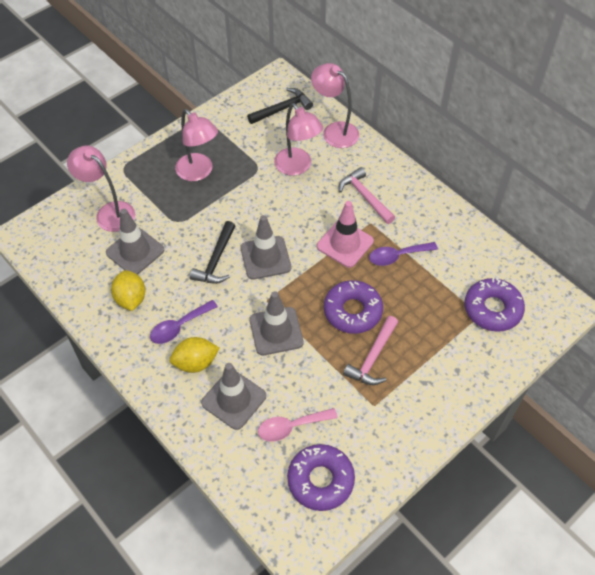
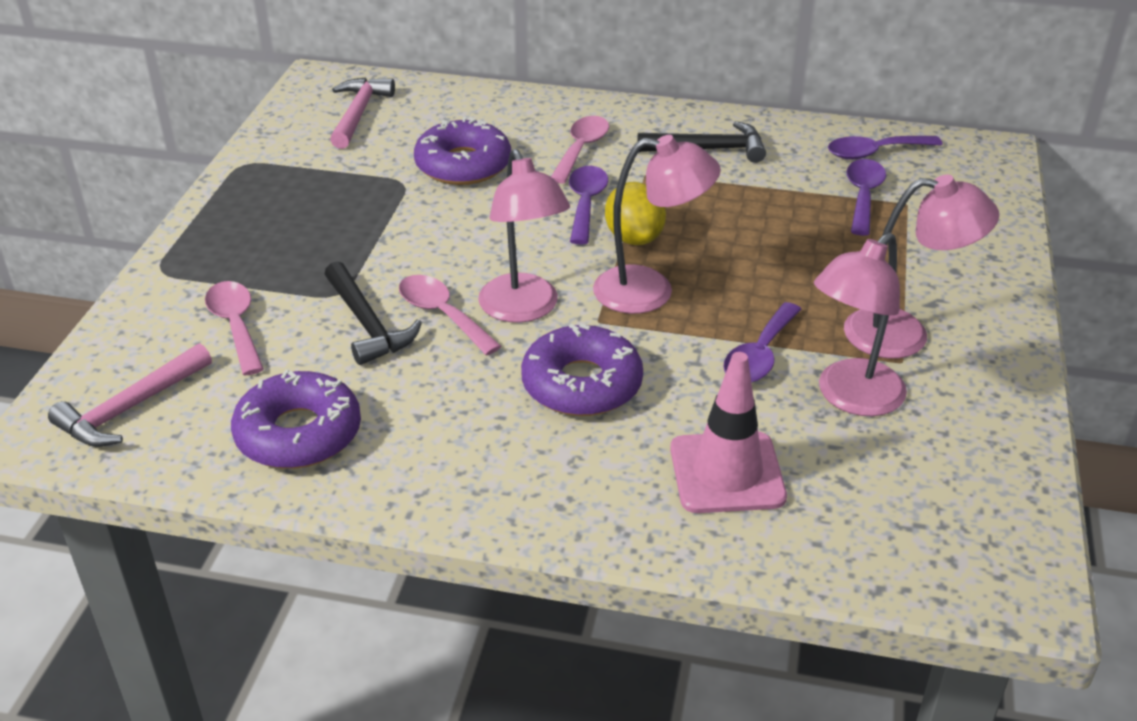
grey traffic cone: 4 -> 0
pink spoon: 1 -> 3
purple spoon: 2 -> 4
yellow lemon: 2 -> 1

